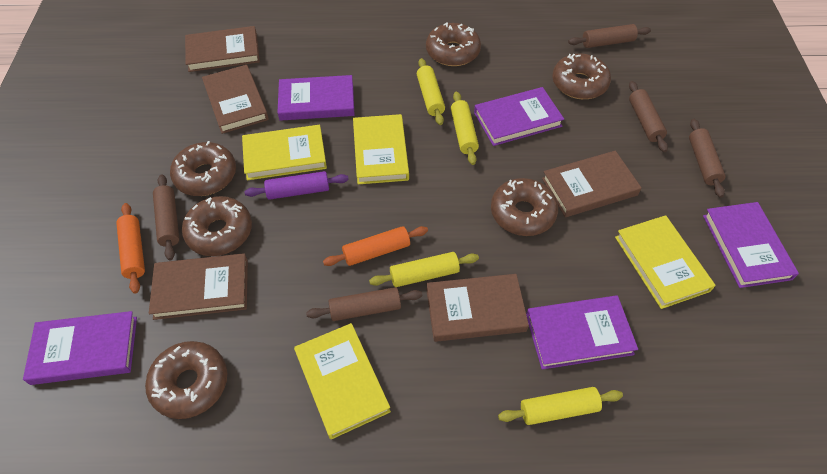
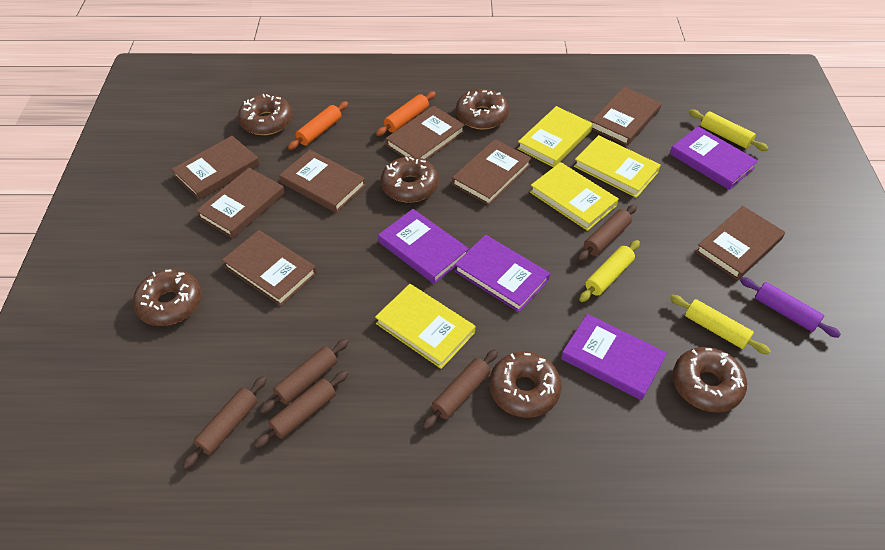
brown book: 5 -> 8
purple book: 5 -> 4
yellow rolling pin: 4 -> 3

